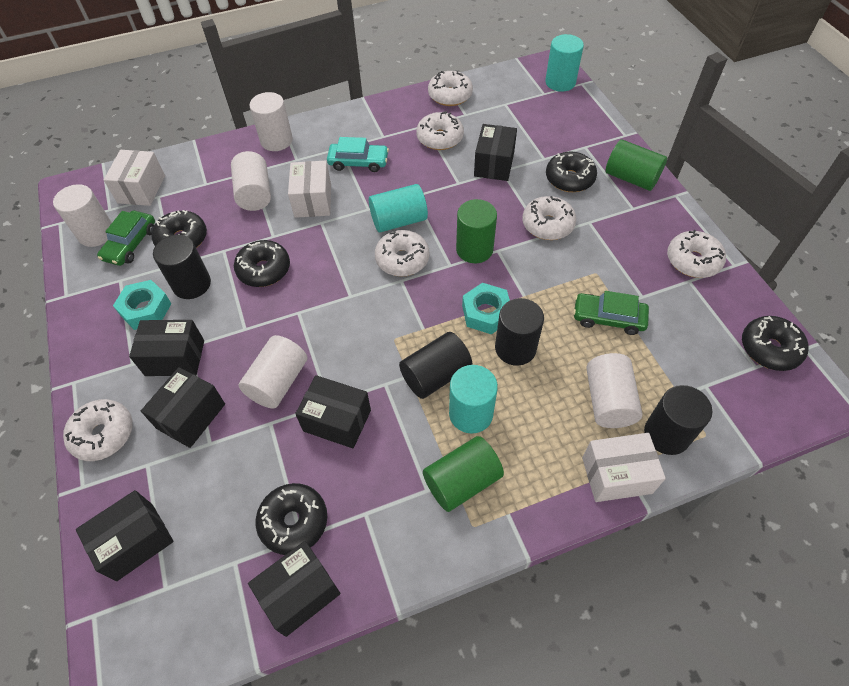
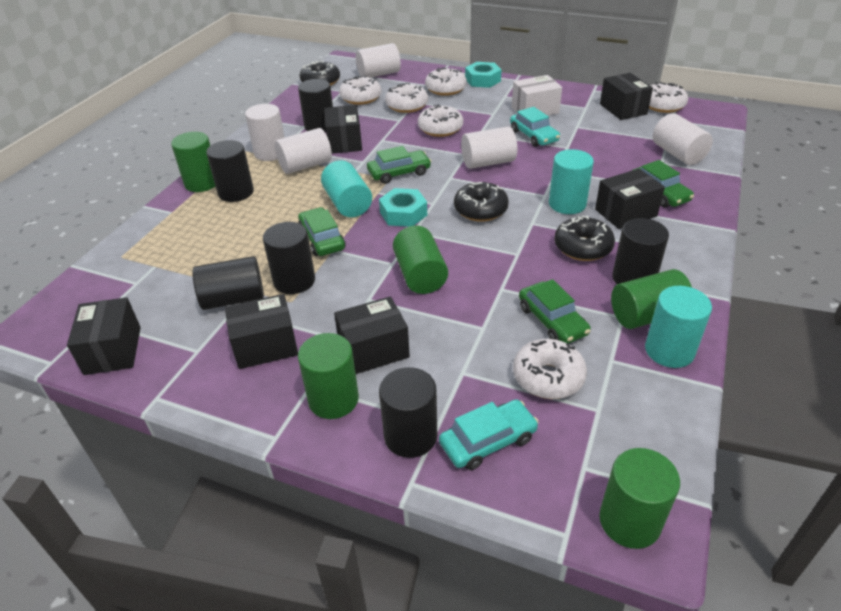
black cylinder: 4 -> 6
black donut: 5 -> 3
green car: 2 -> 4
green cylinder: 3 -> 5
turquoise car: 1 -> 2
white box: 3 -> 1

